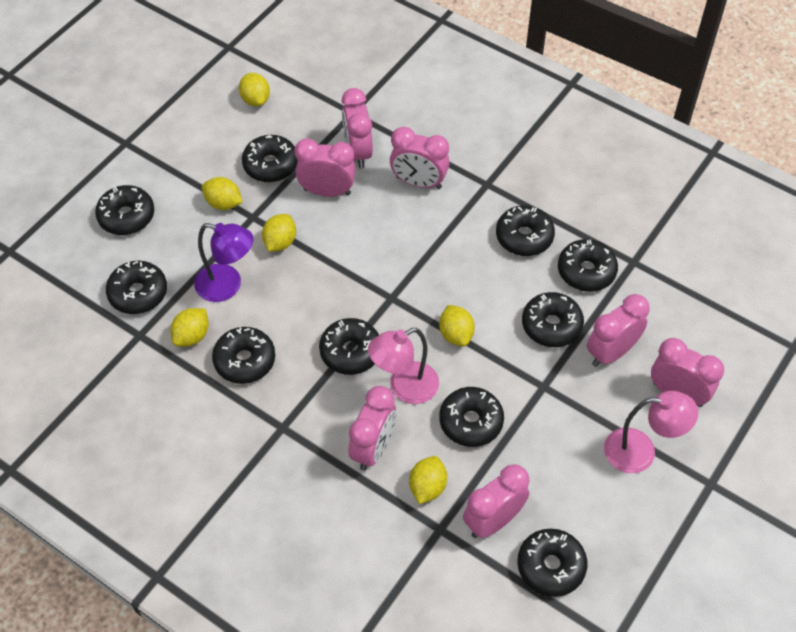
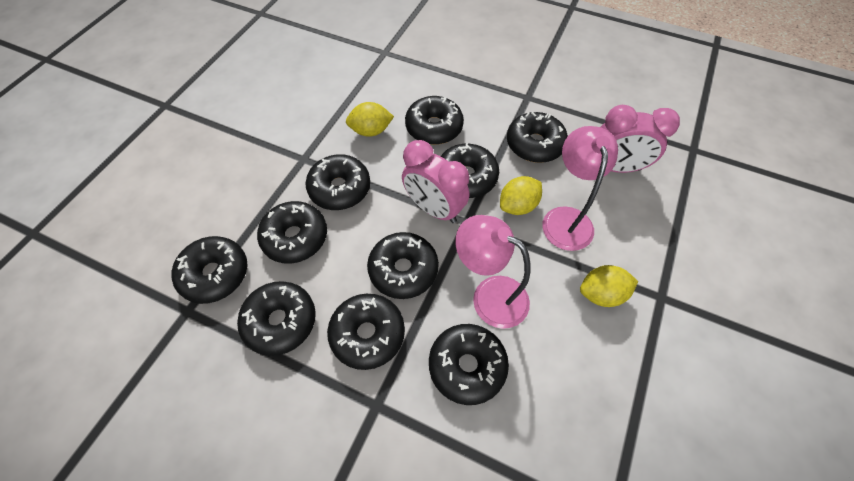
pink clock: 7 -> 2
purple lamp: 1 -> 0
yellow lemon: 6 -> 3

